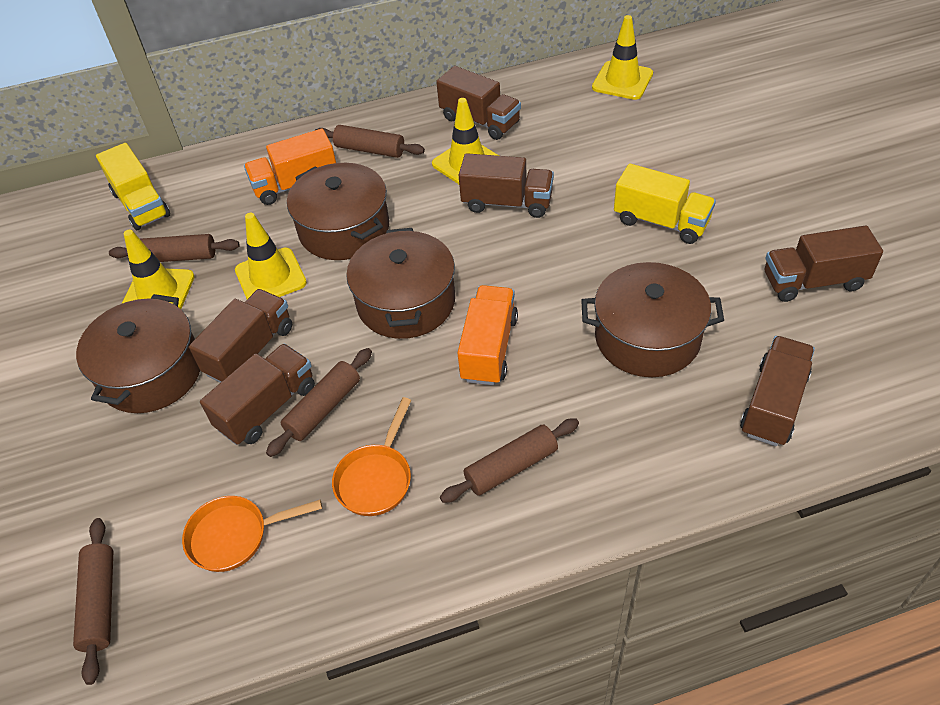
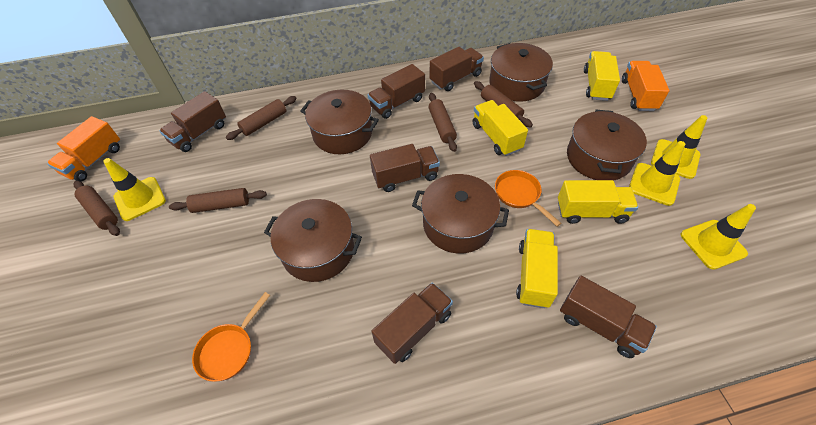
brown pot: 4 -> 5
yellow truck: 2 -> 4

